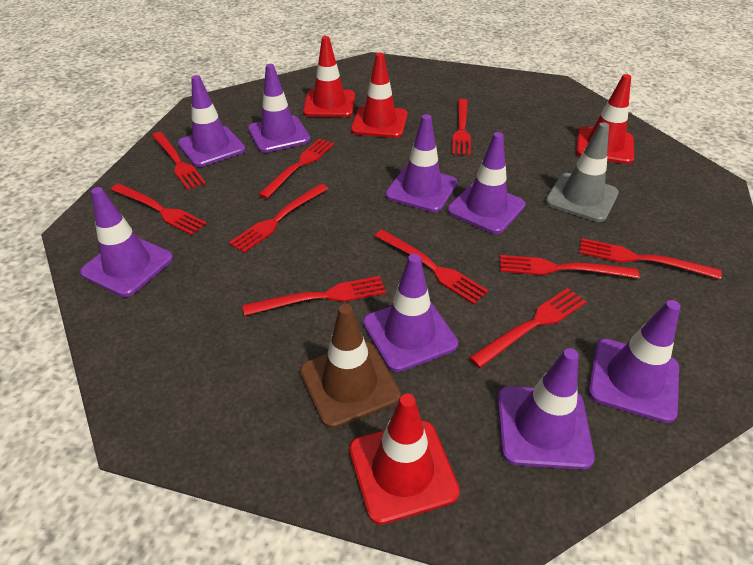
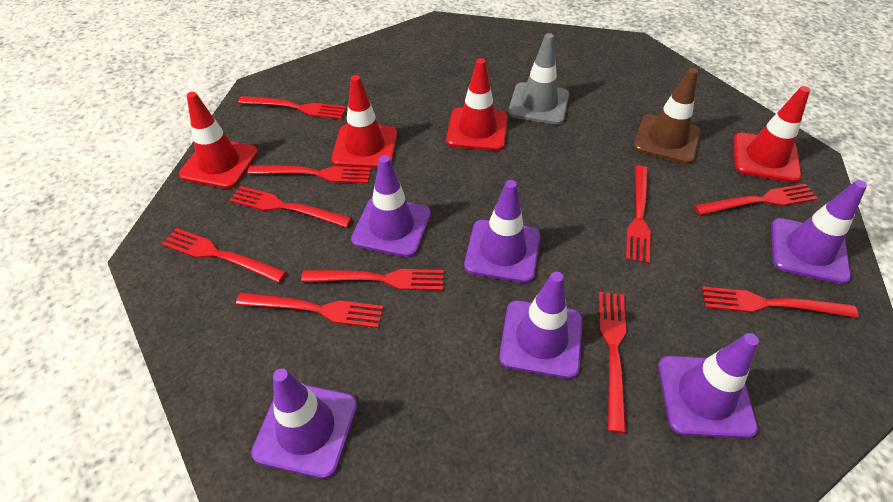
purple traffic cone: 8 -> 6

